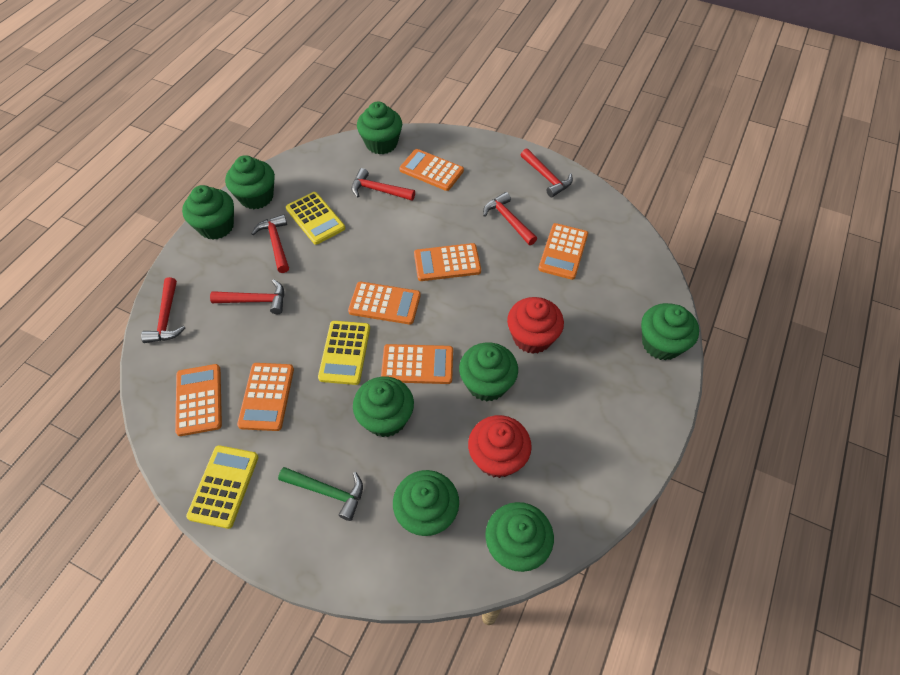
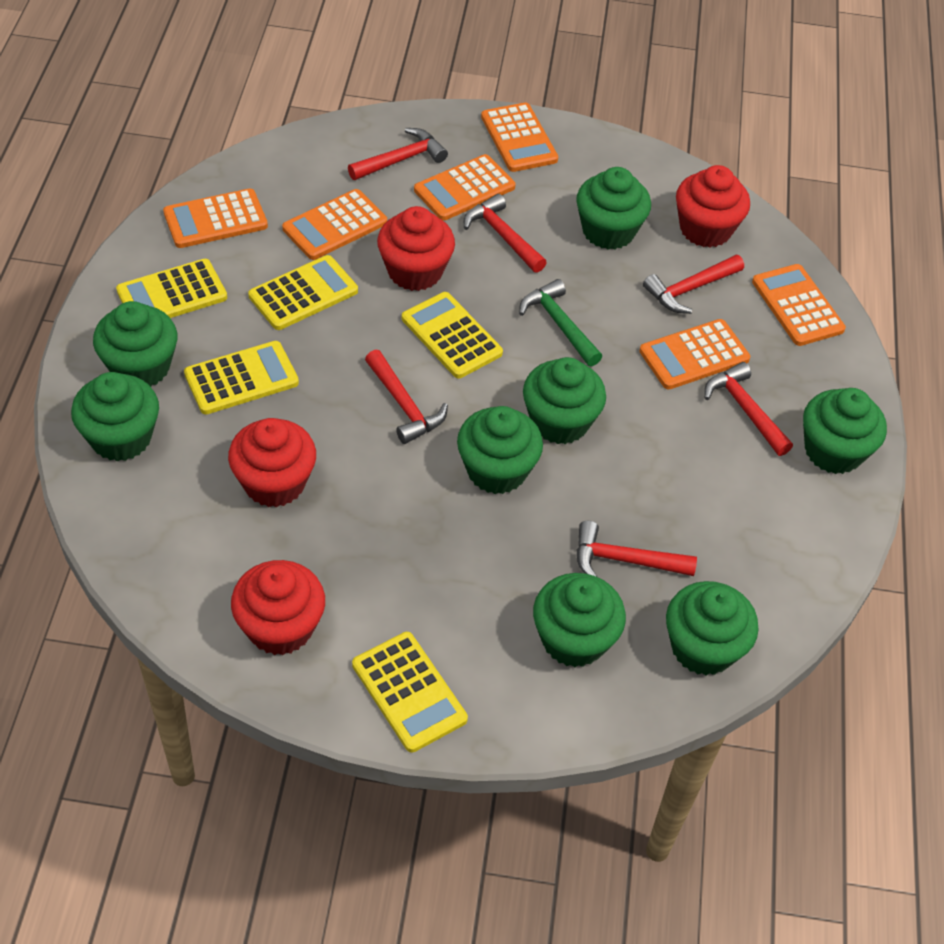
orange calculator: 7 -> 6
red cupcake: 2 -> 4
yellow calculator: 3 -> 5

